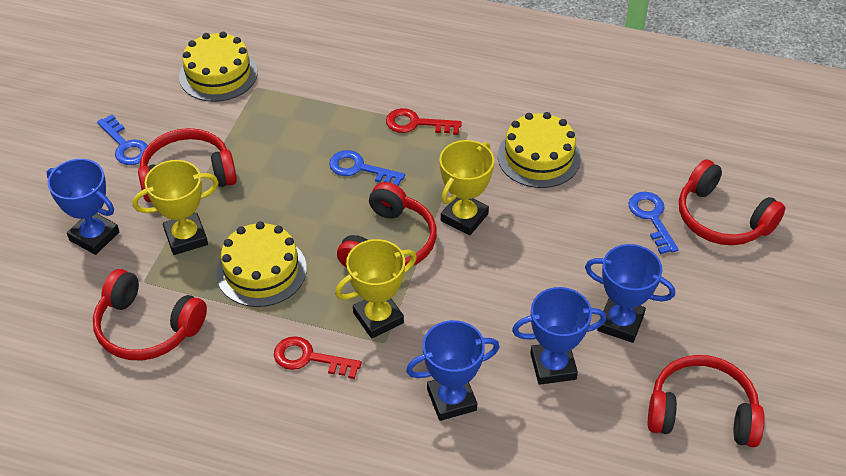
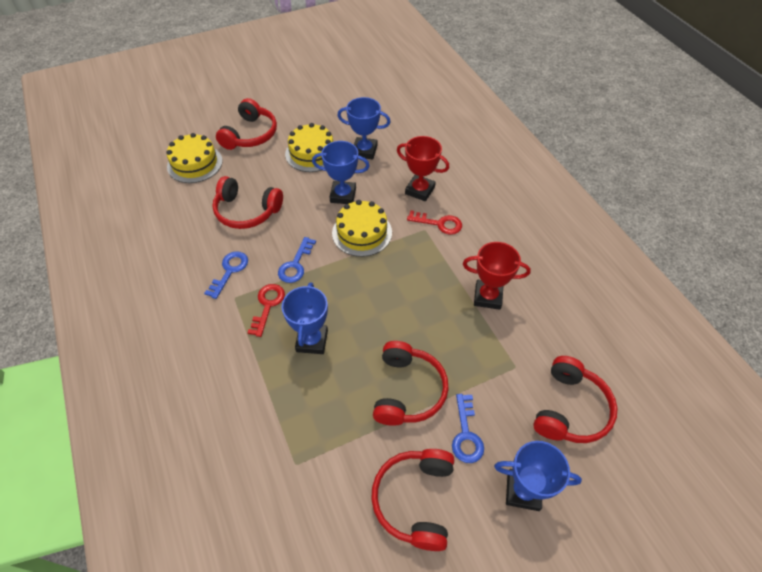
red trophy: 0 -> 2
yellow trophy: 3 -> 0

